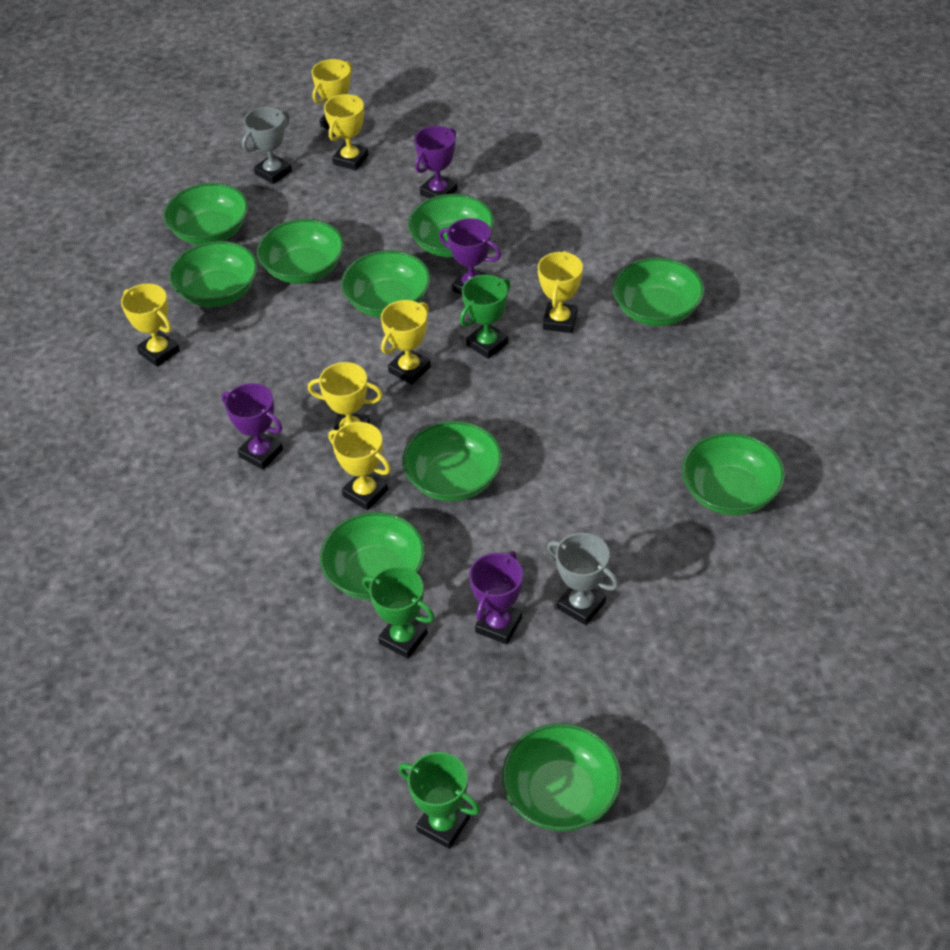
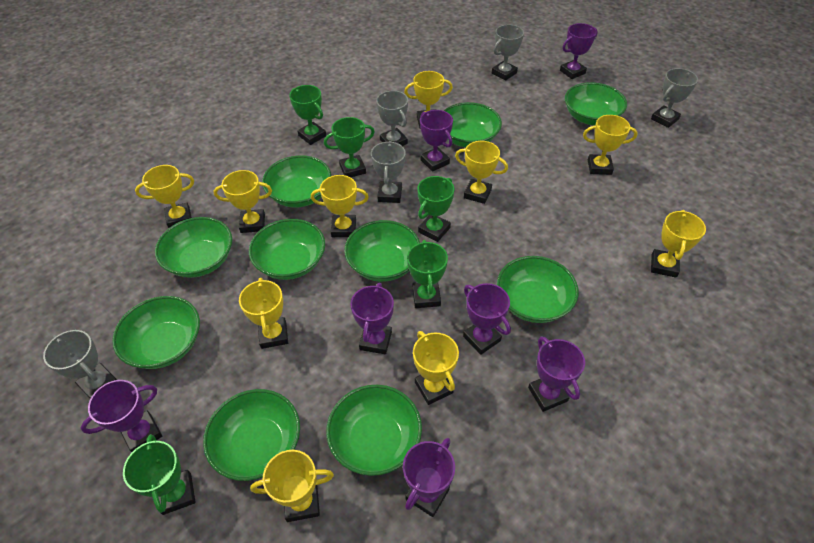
green trophy: 3 -> 5
grey trophy: 2 -> 5
purple trophy: 4 -> 7
yellow trophy: 7 -> 10

